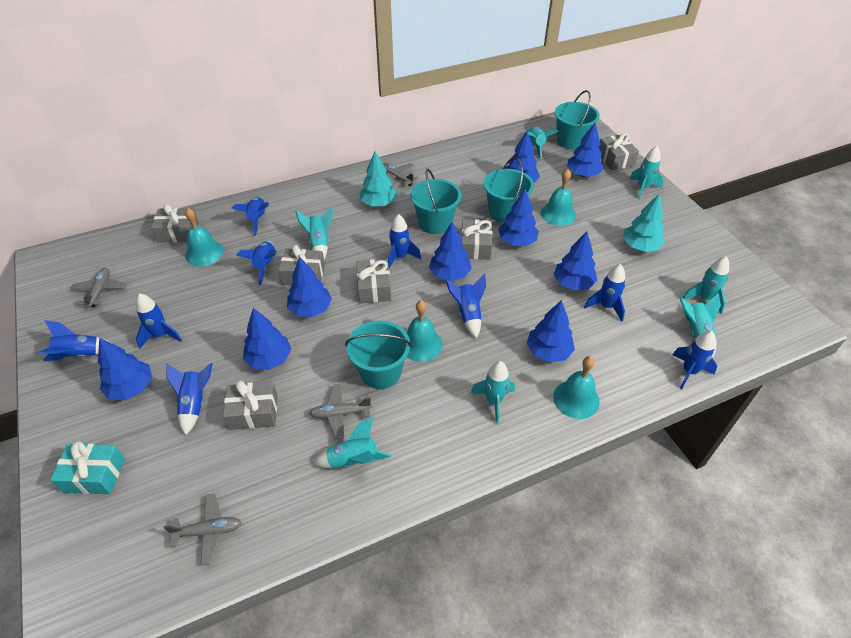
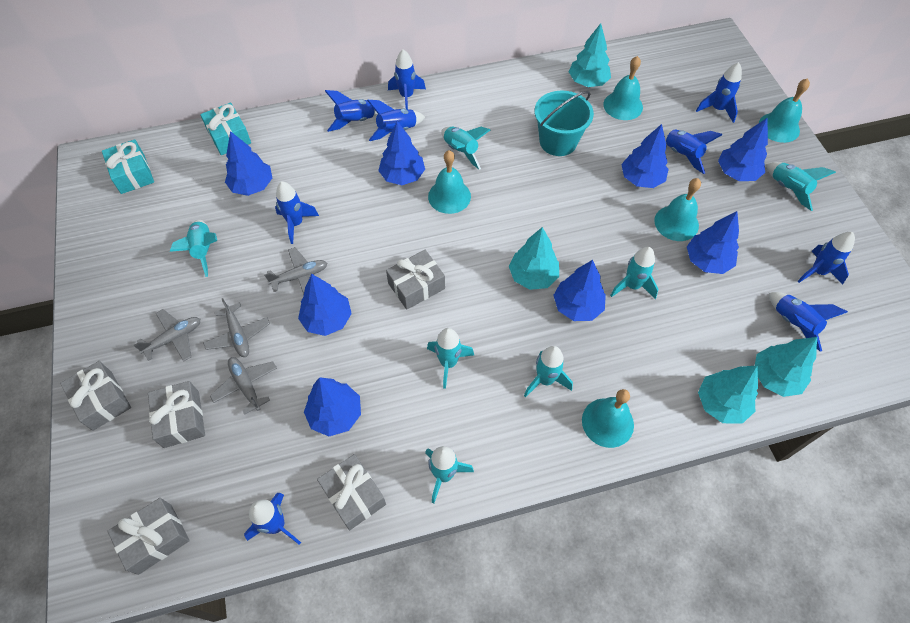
blue tree: 9 -> 8
grey gift: 6 -> 5
turquoise bell: 4 -> 5
turquoise bucket: 4 -> 1
turquoise gift: 1 -> 2
turquoise tree: 2 -> 4

